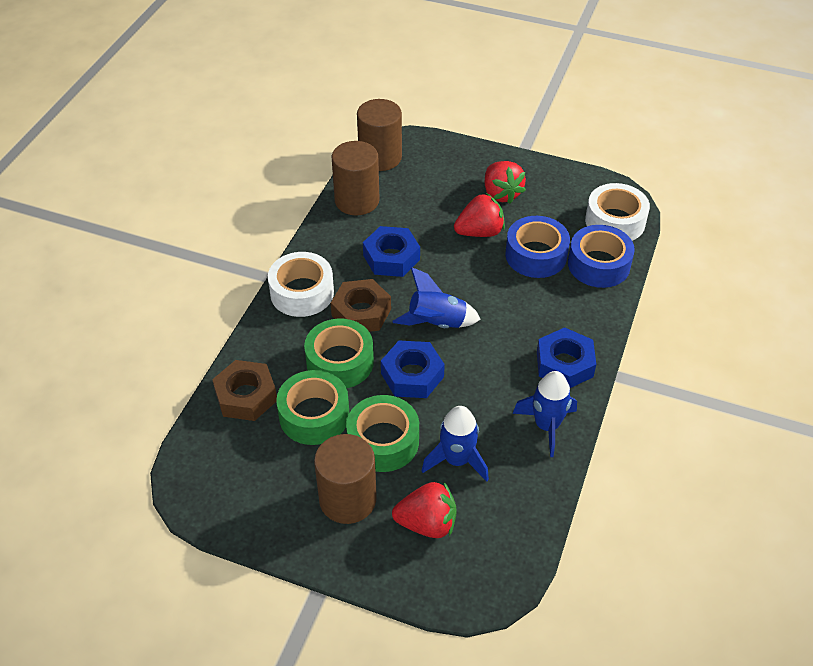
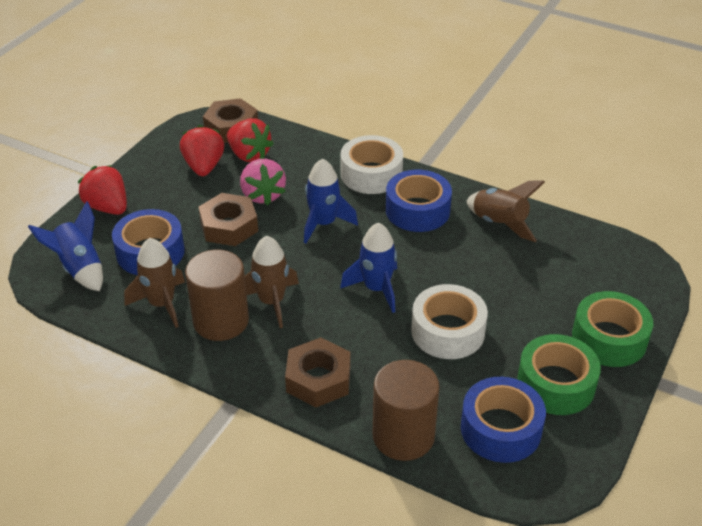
blue nut: 3 -> 0
blue tape: 2 -> 3
brown cylinder: 3 -> 2
brown nut: 2 -> 3
brown rocket: 0 -> 3
green tape: 3 -> 2
pink strawberry: 0 -> 1

